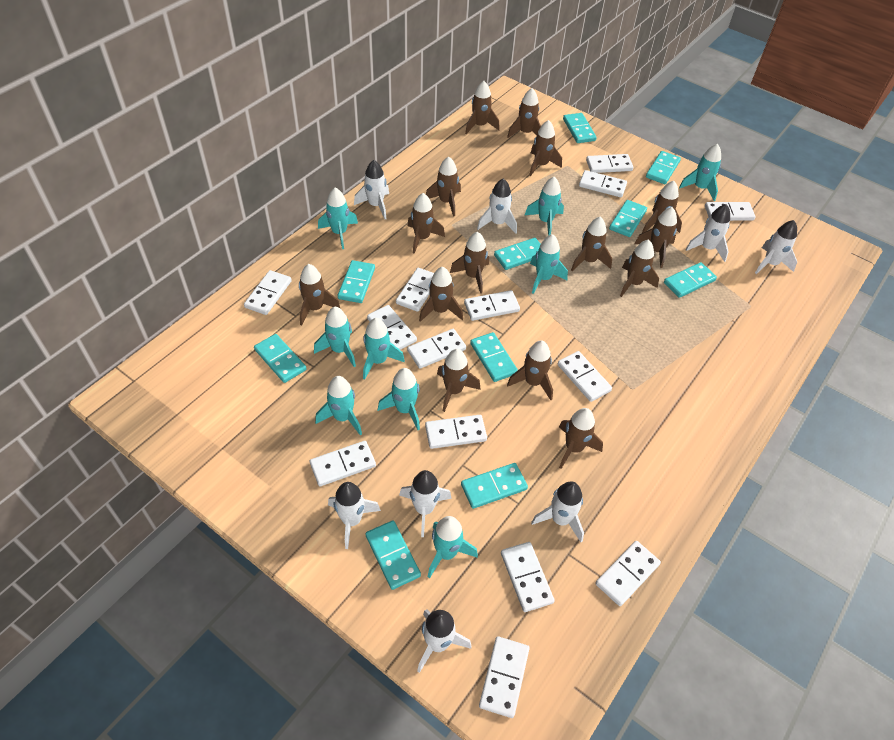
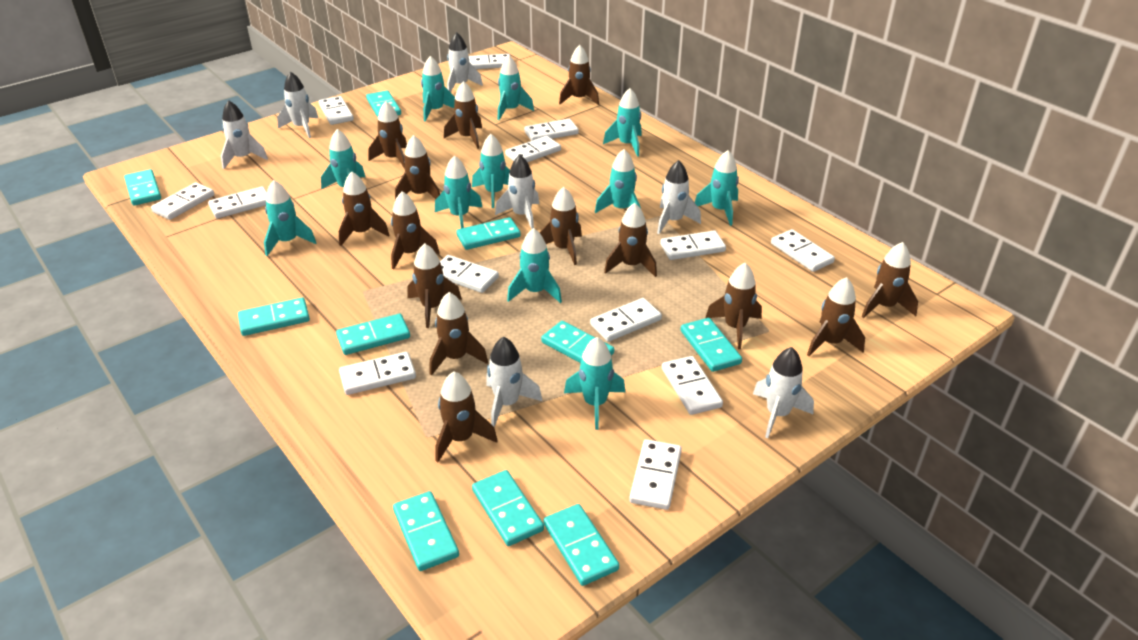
brown rocket: 15 -> 14
turquoise rocket: 9 -> 11
white domino: 14 -> 13
white rocket: 8 -> 7

